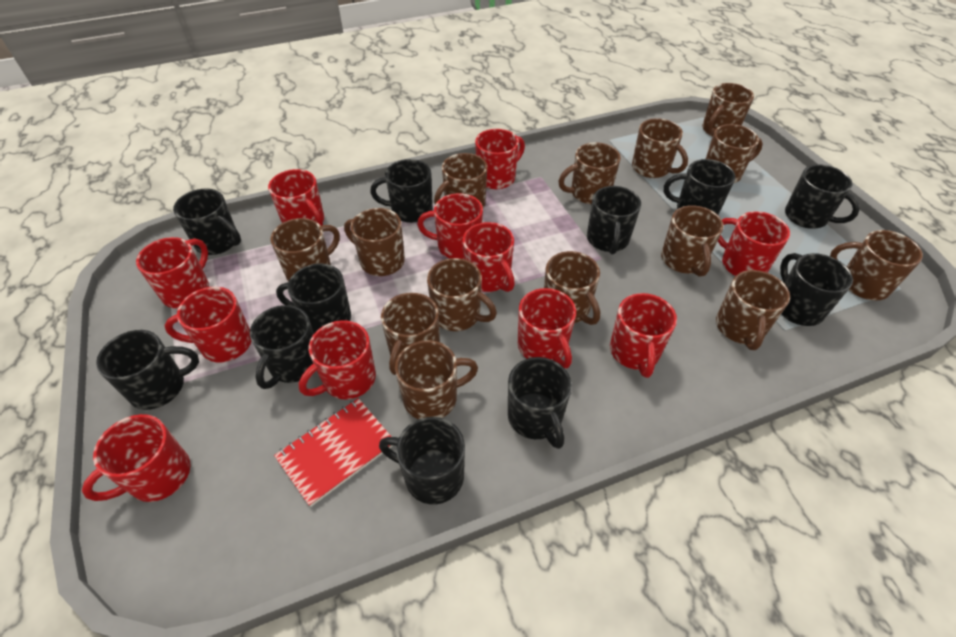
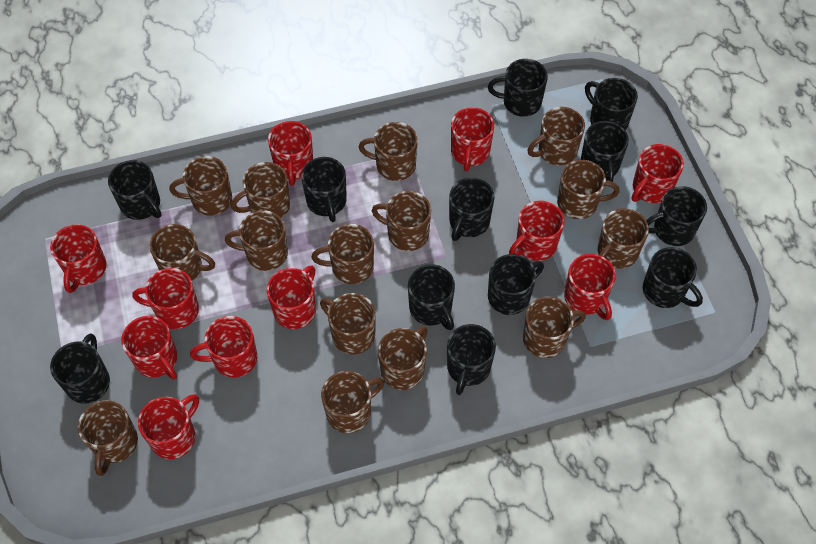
black mug: 11 -> 12
brown mug: 14 -> 15
red notebook: 1 -> 0

